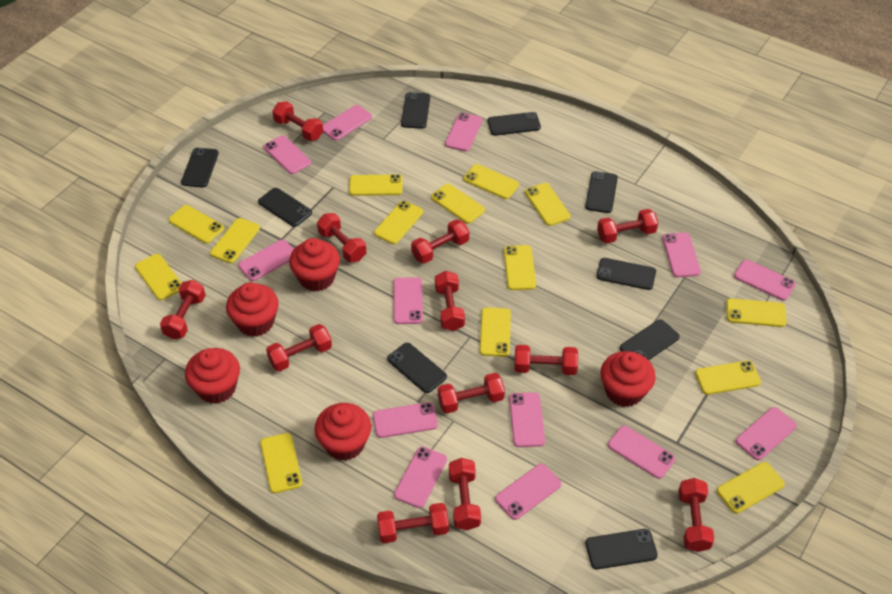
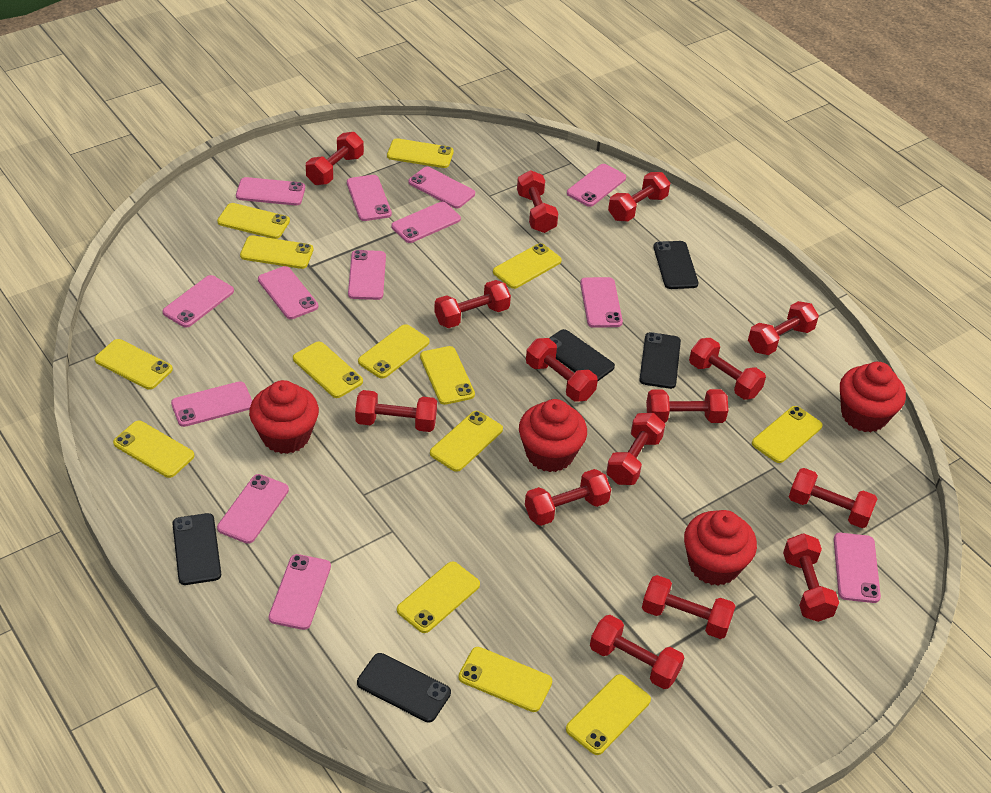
black phone: 9 -> 5
red cupcake: 5 -> 4
red dumbbell: 12 -> 15

